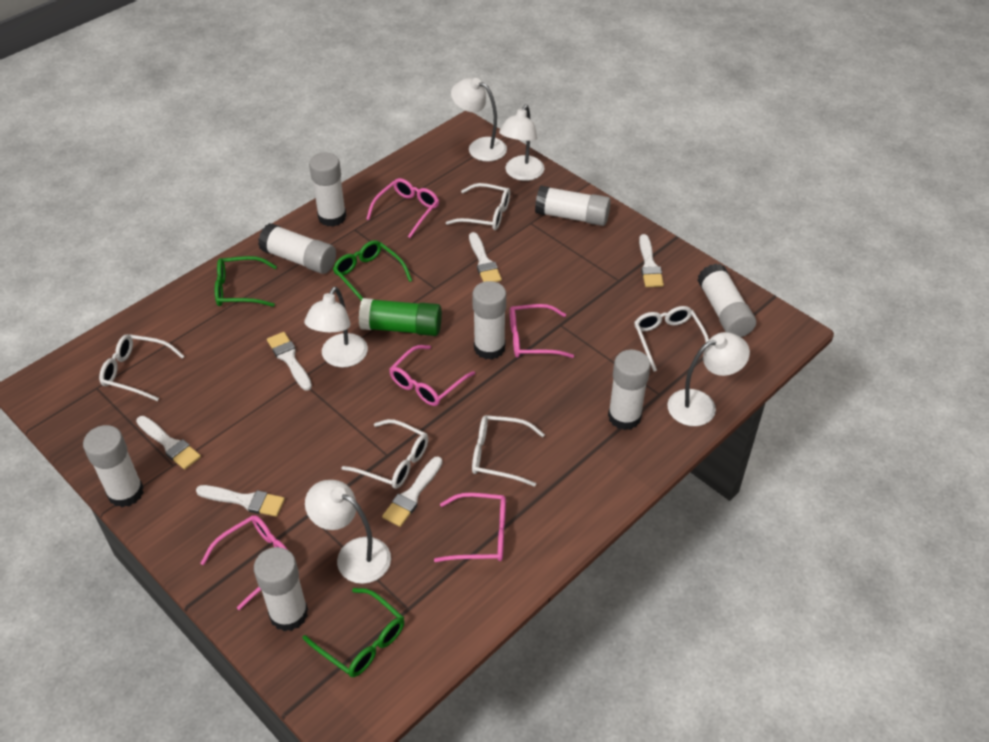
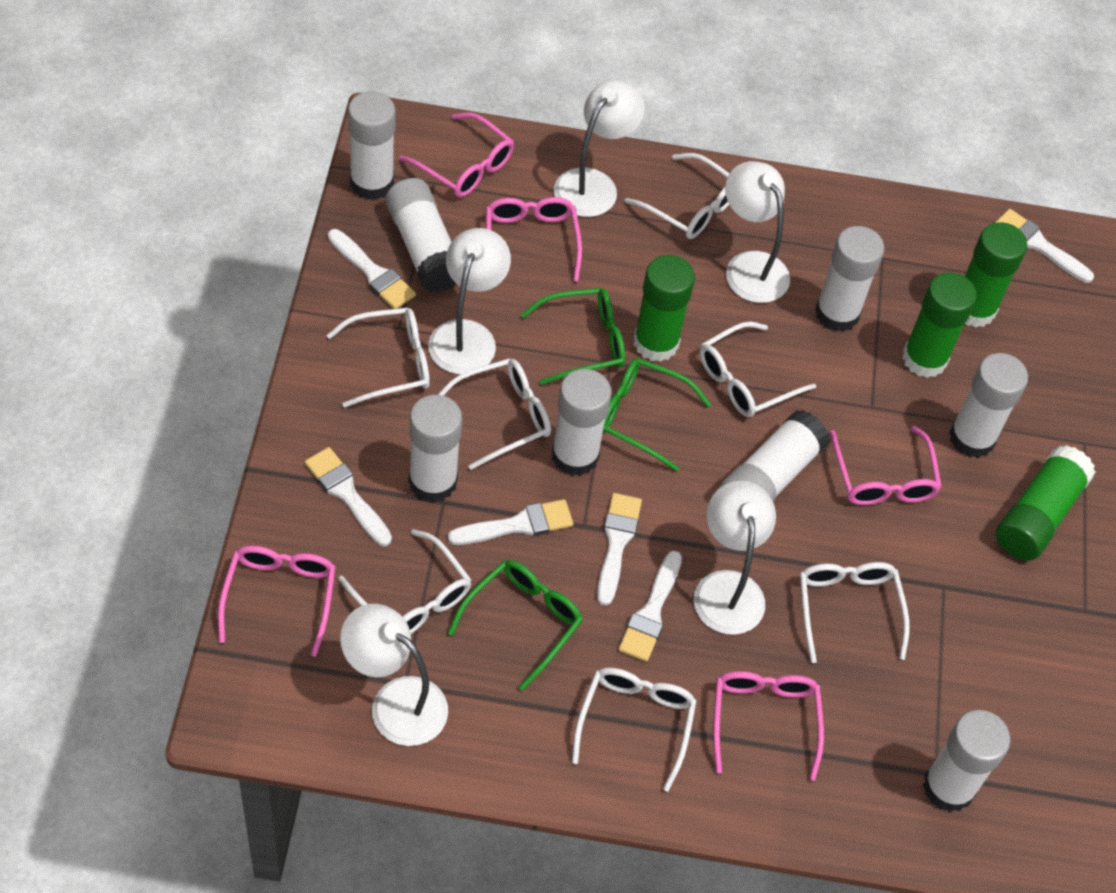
green glue stick: 1 -> 4
white glasses: 5 -> 7

